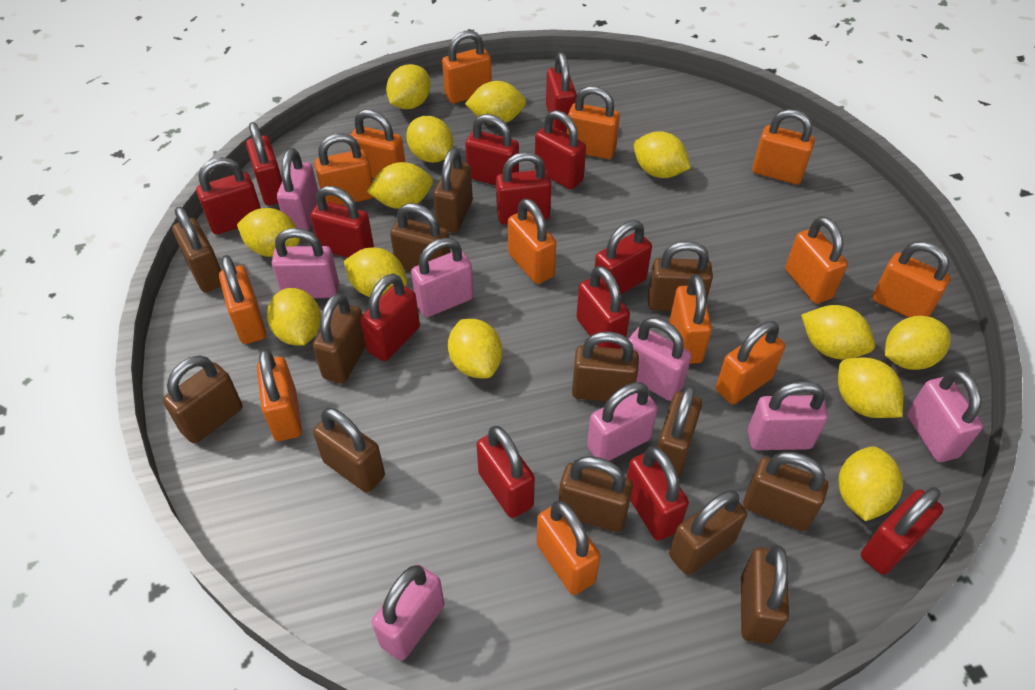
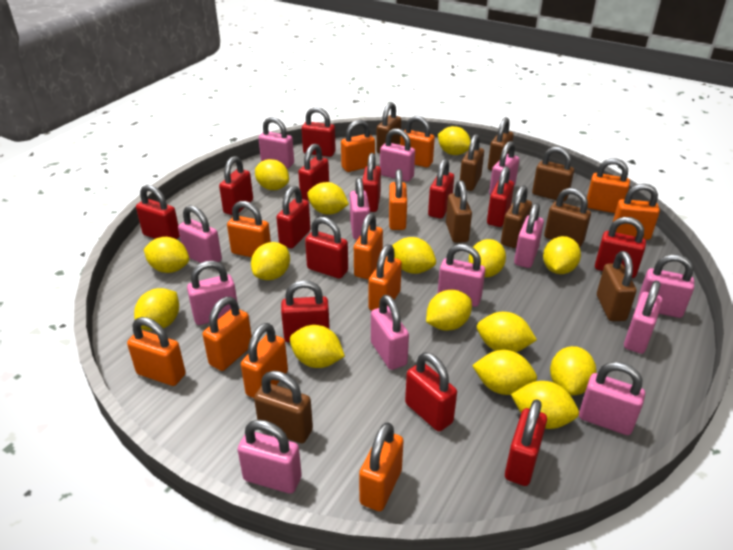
brown padlock: 13 -> 9
orange padlock: 13 -> 12
pink padlock: 8 -> 13
yellow lemon: 13 -> 15

